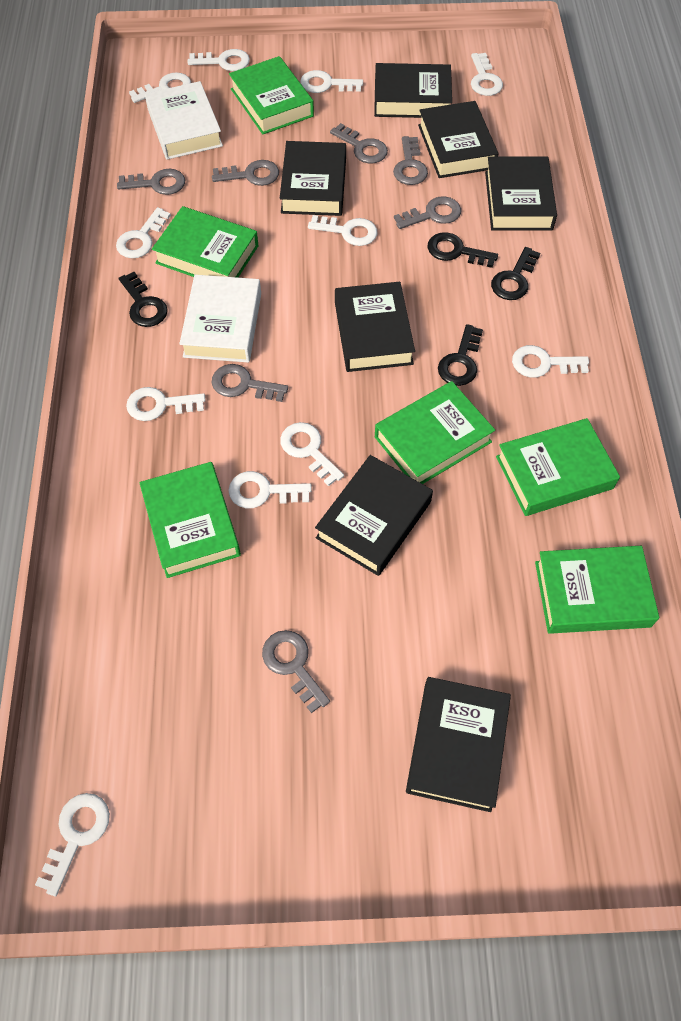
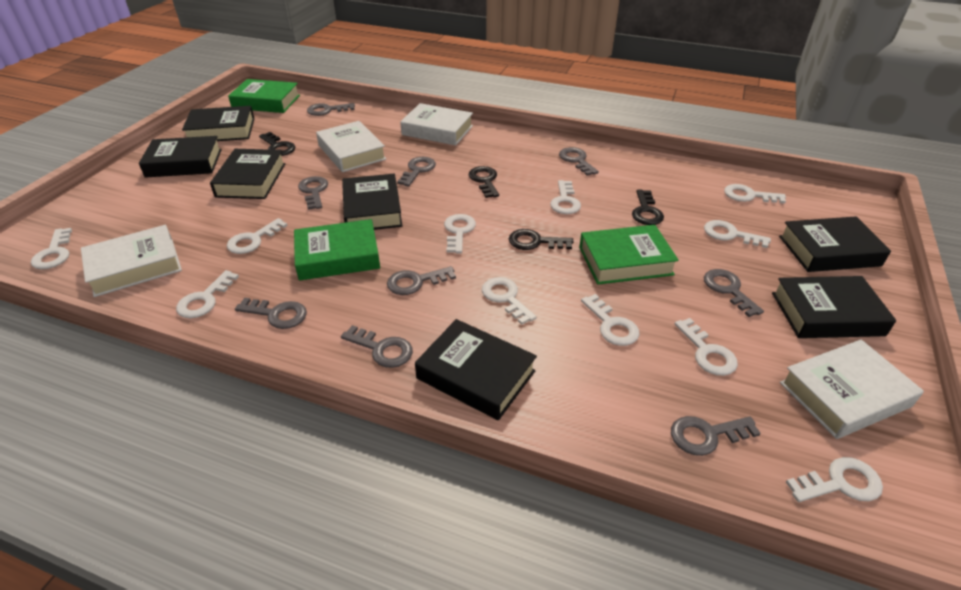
green book: 6 -> 3
grey key: 7 -> 9
white book: 2 -> 4

